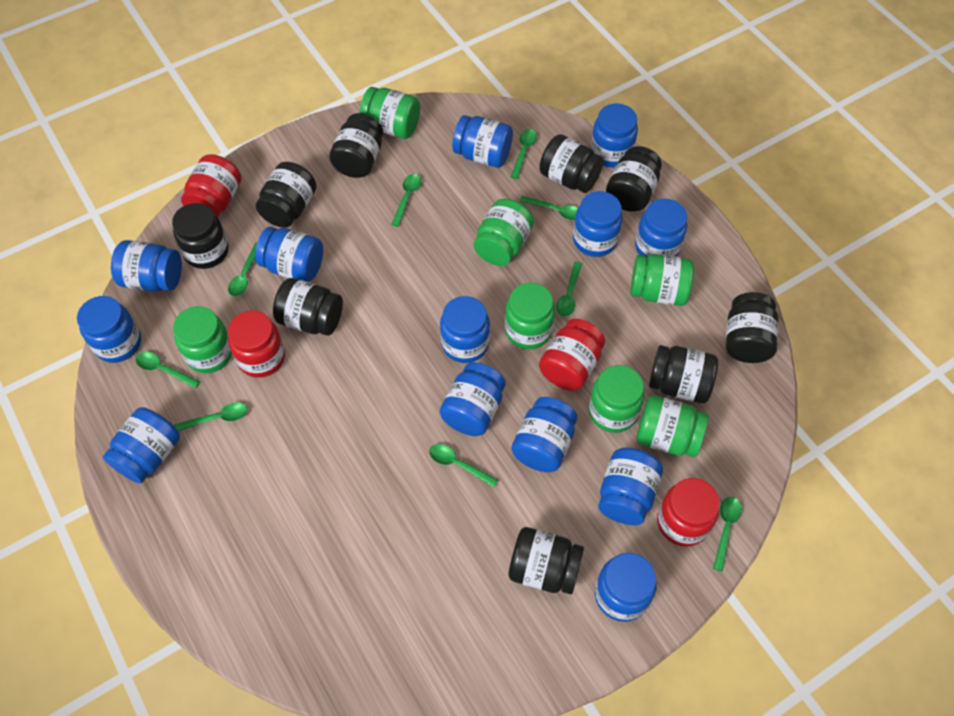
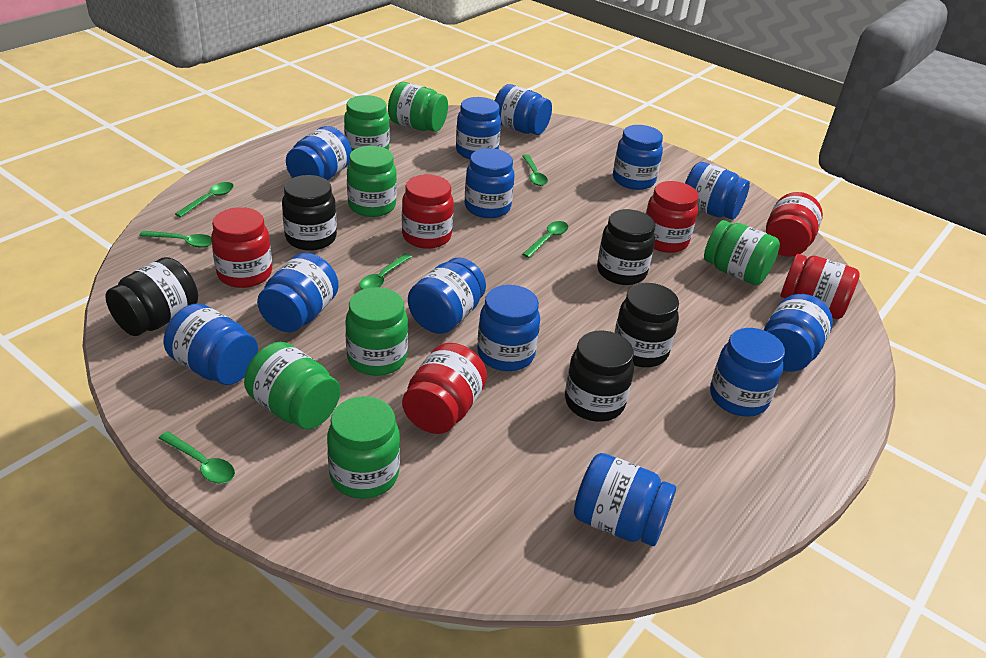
black jar: 9 -> 5
green spoon: 9 -> 6
red jar: 4 -> 6

